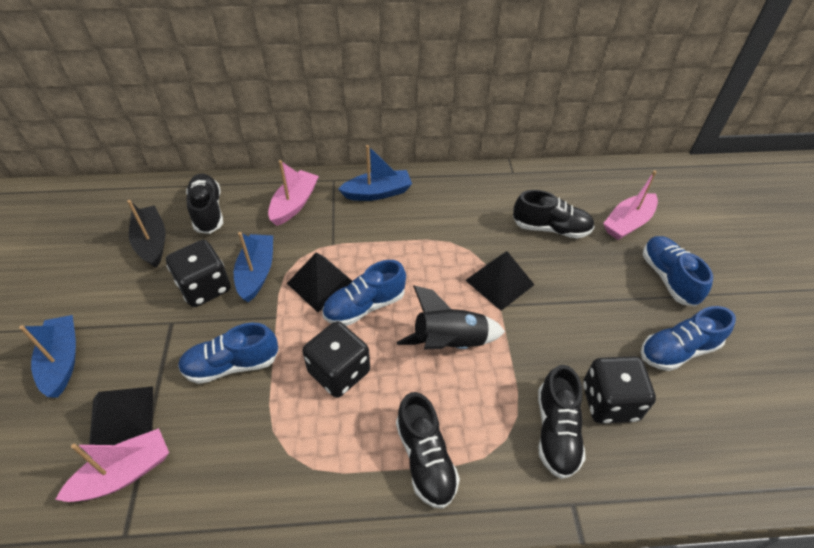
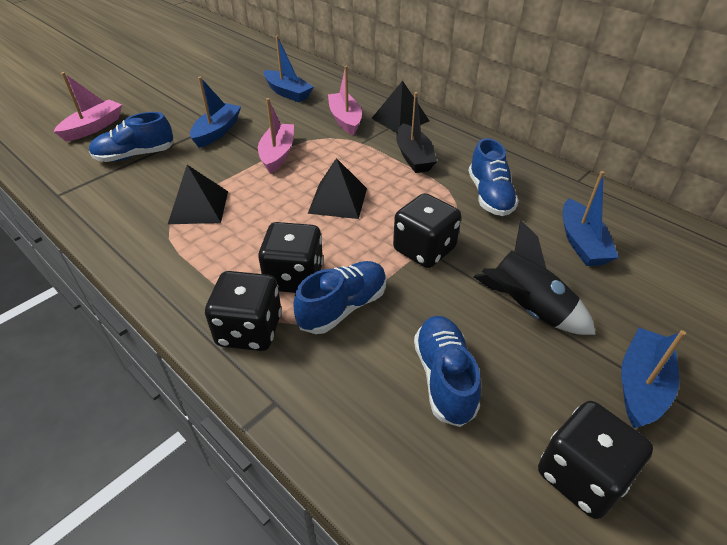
black dice: 3 -> 4
black shoe: 4 -> 0
blue boat: 3 -> 4

